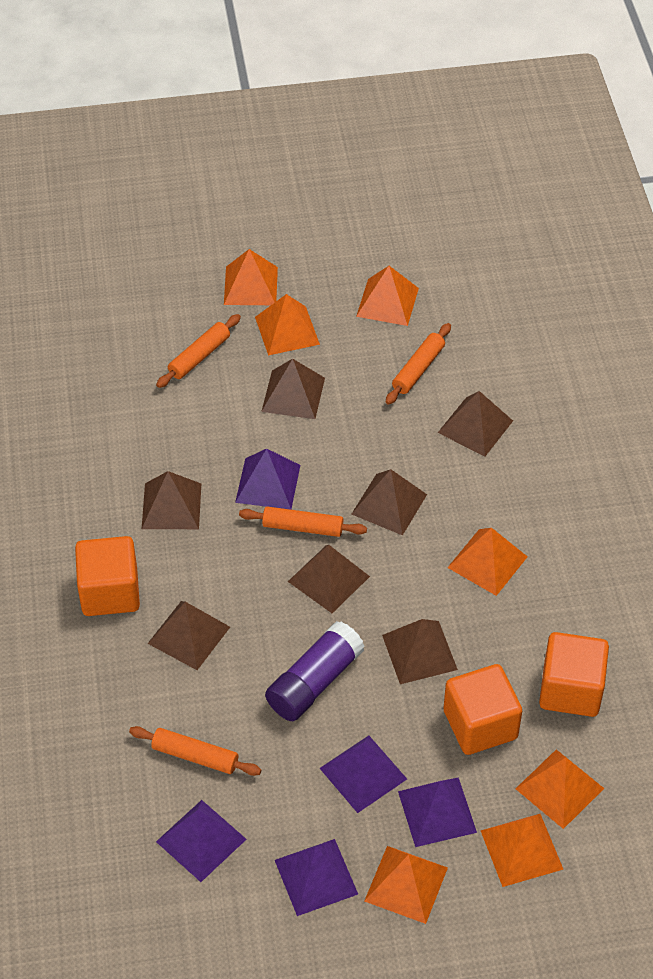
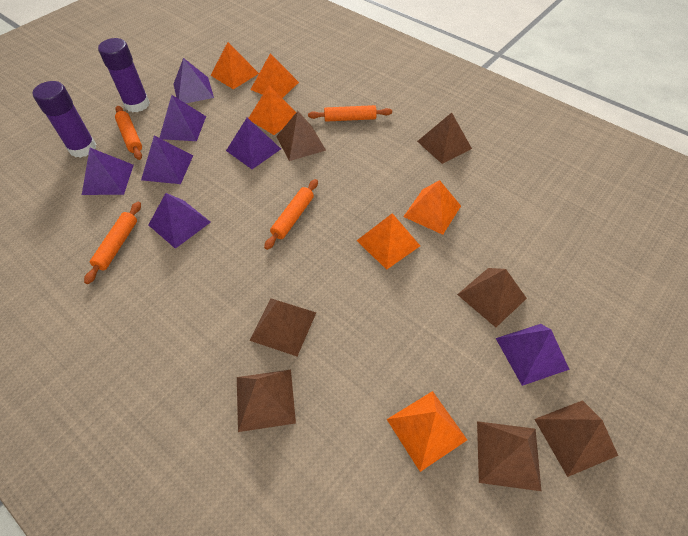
orange cube: 3 -> 0
orange pyramid: 7 -> 6
purple glue stick: 1 -> 2
purple pyramid: 5 -> 7

